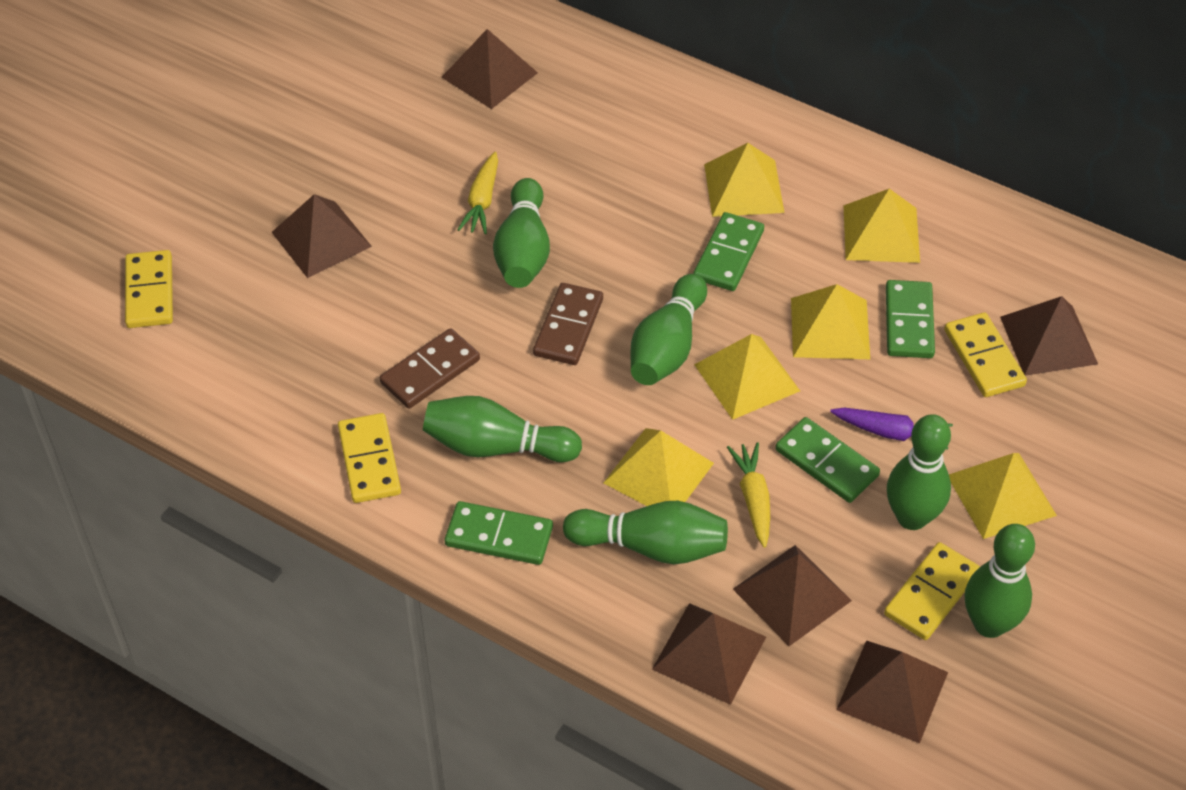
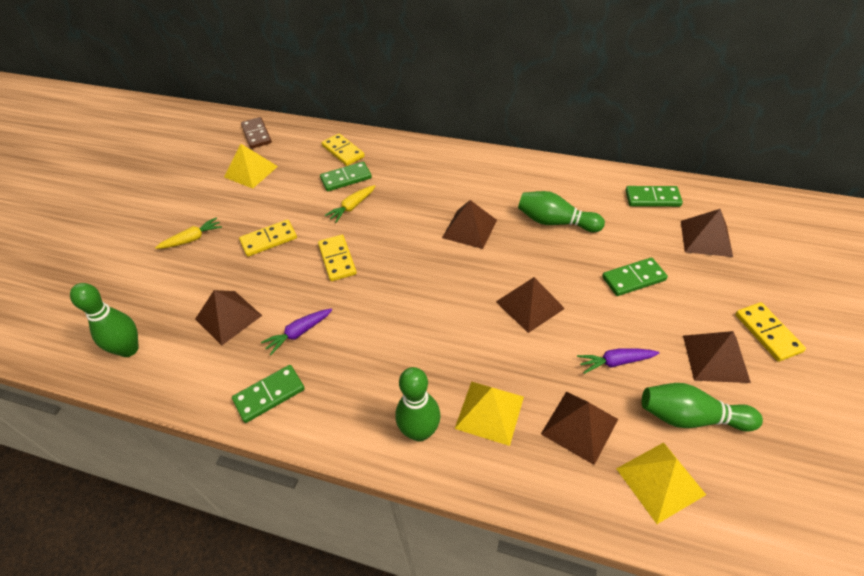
brown domino: 2 -> 1
green bowling pin: 6 -> 4
purple carrot: 1 -> 2
yellow pyramid: 6 -> 3

